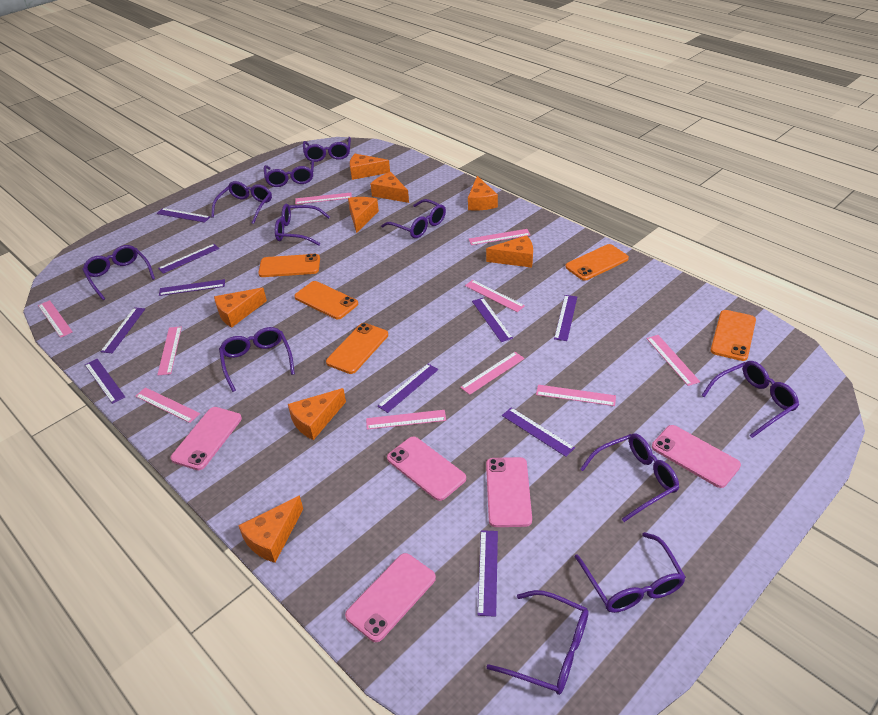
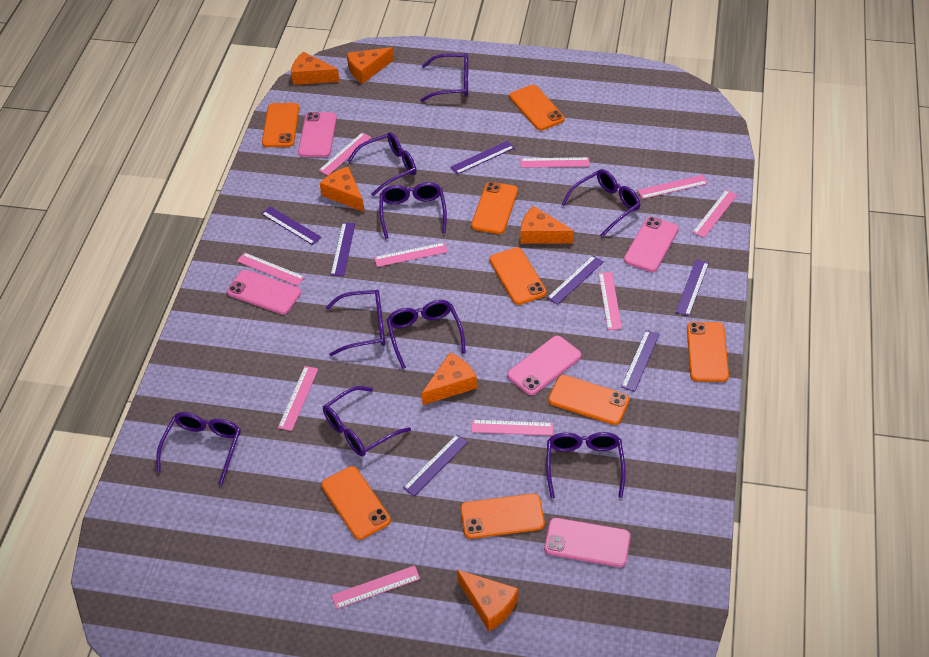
orange cheese: 8 -> 6
orange phone: 5 -> 8
purple glasses: 11 -> 9
purple ruler: 10 -> 7

